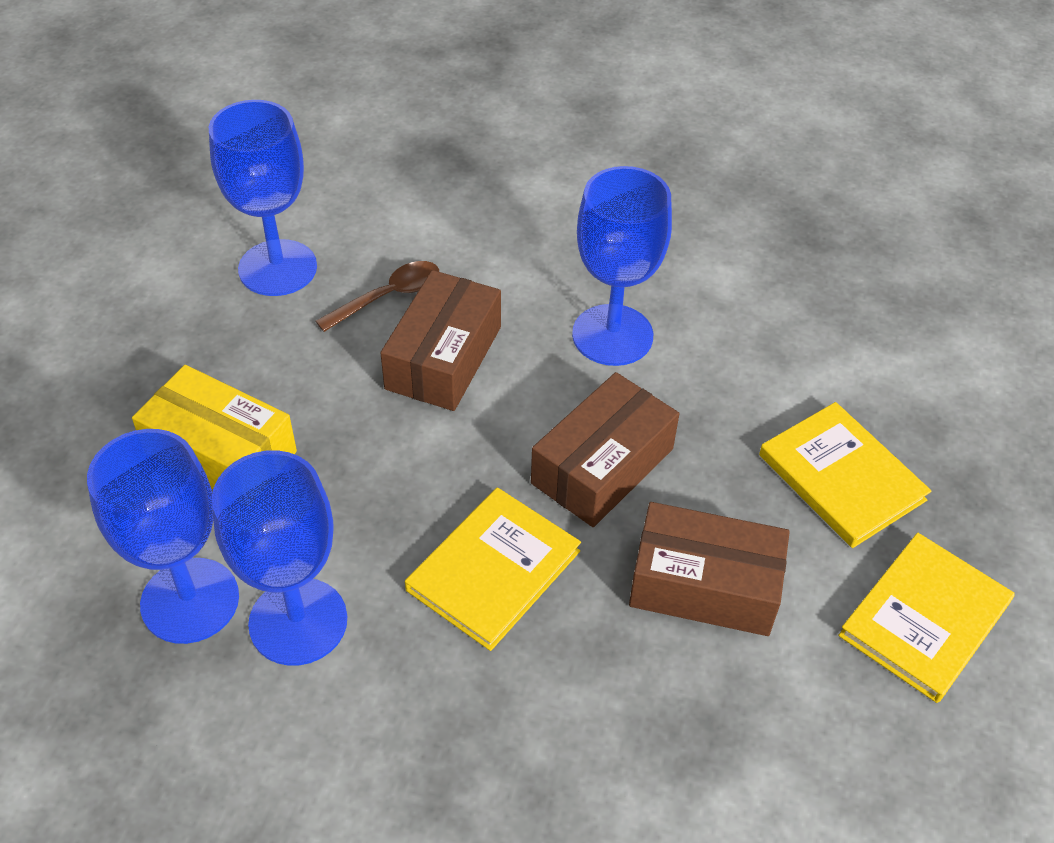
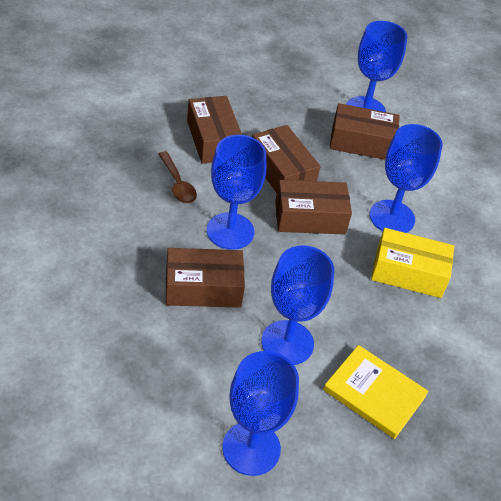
blue goblet: 4 -> 5
brown box: 3 -> 5
yellow book: 3 -> 1

